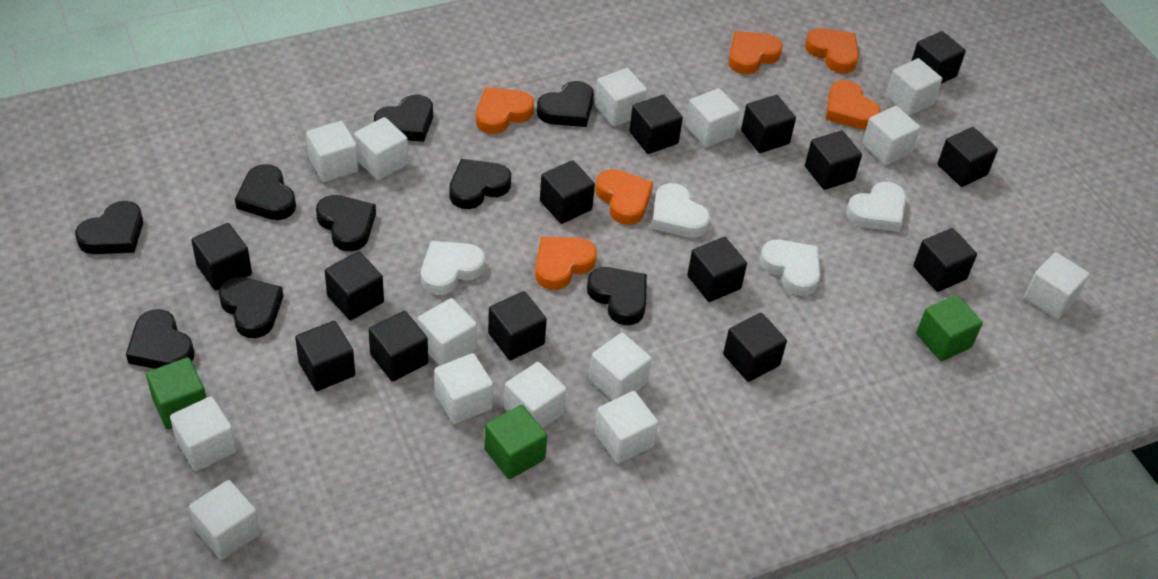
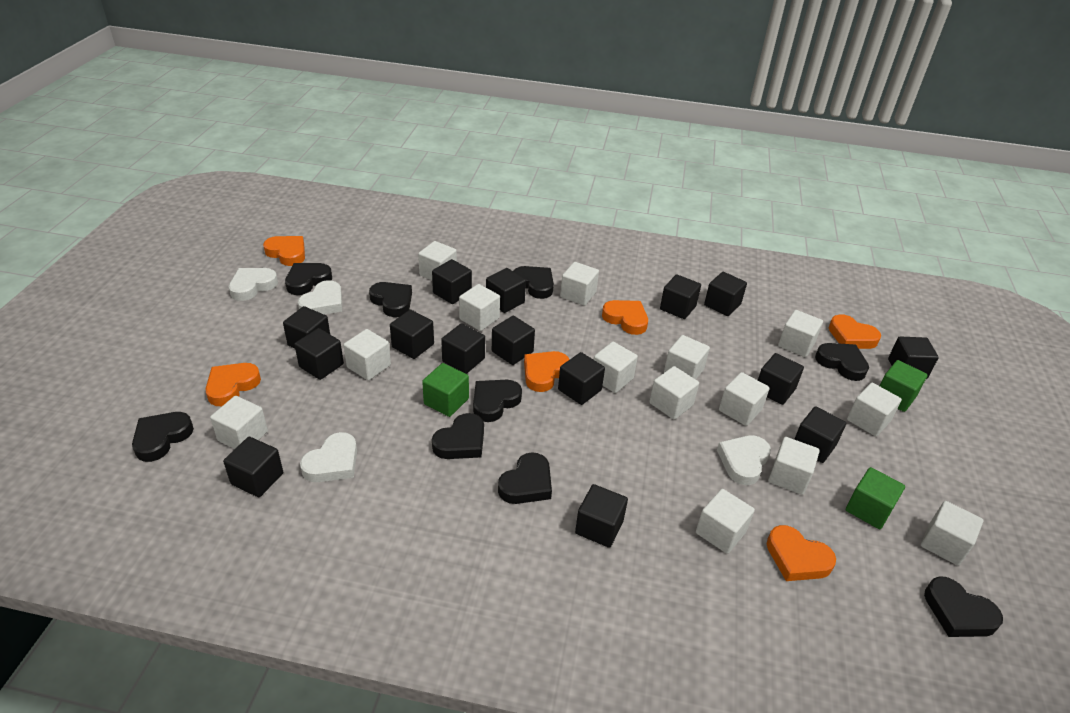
black cube: 14 -> 15

